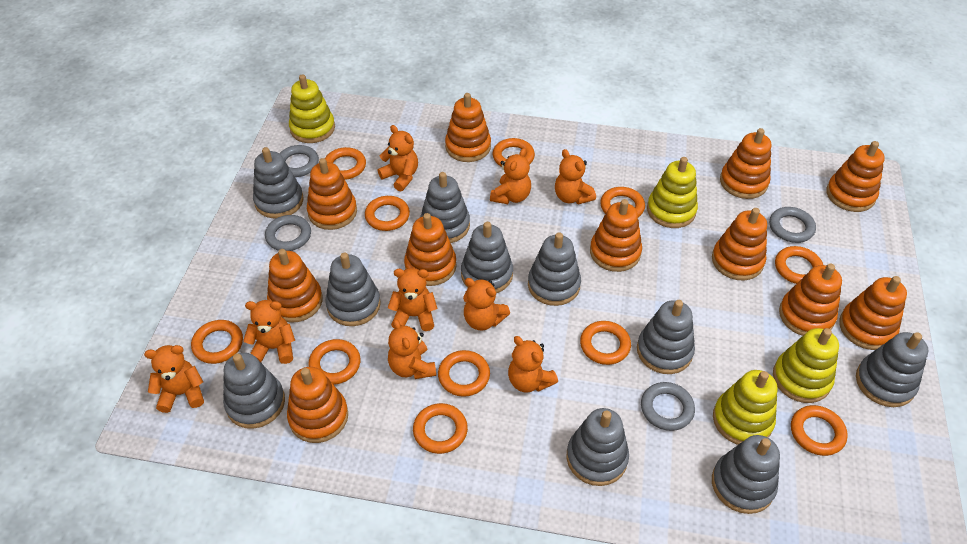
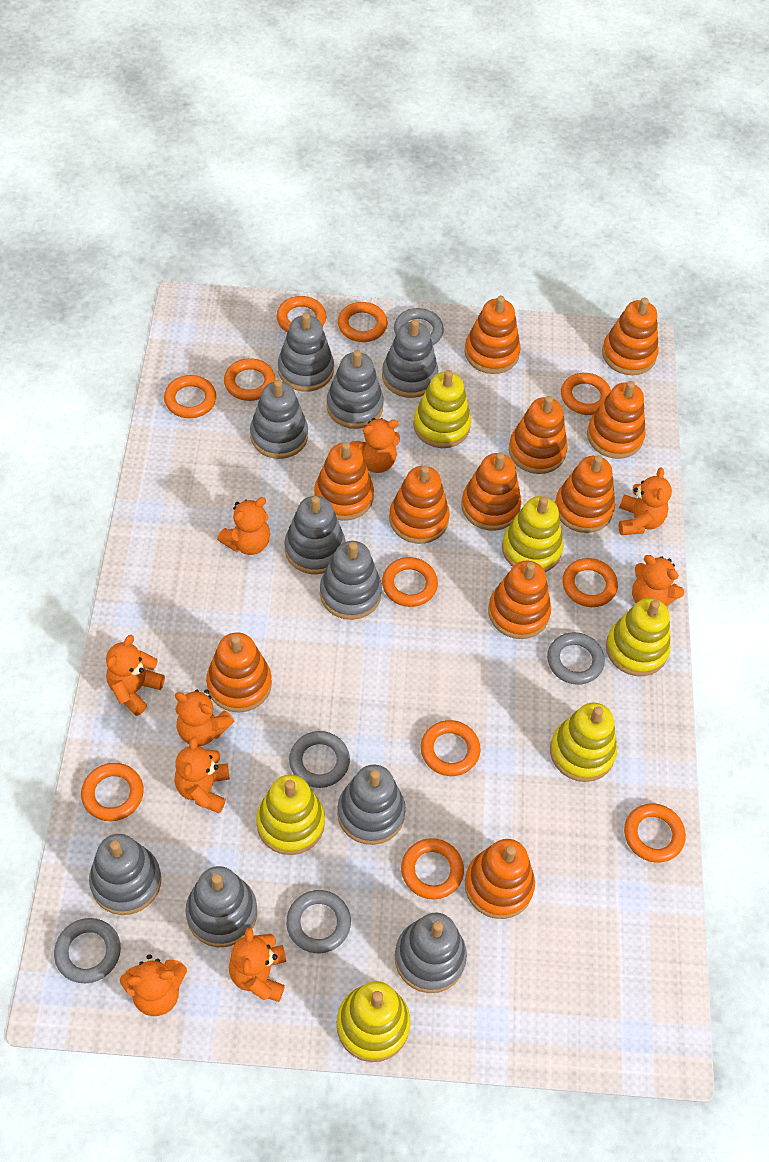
grey ring: 4 -> 5
yellow stacking toy: 4 -> 6

